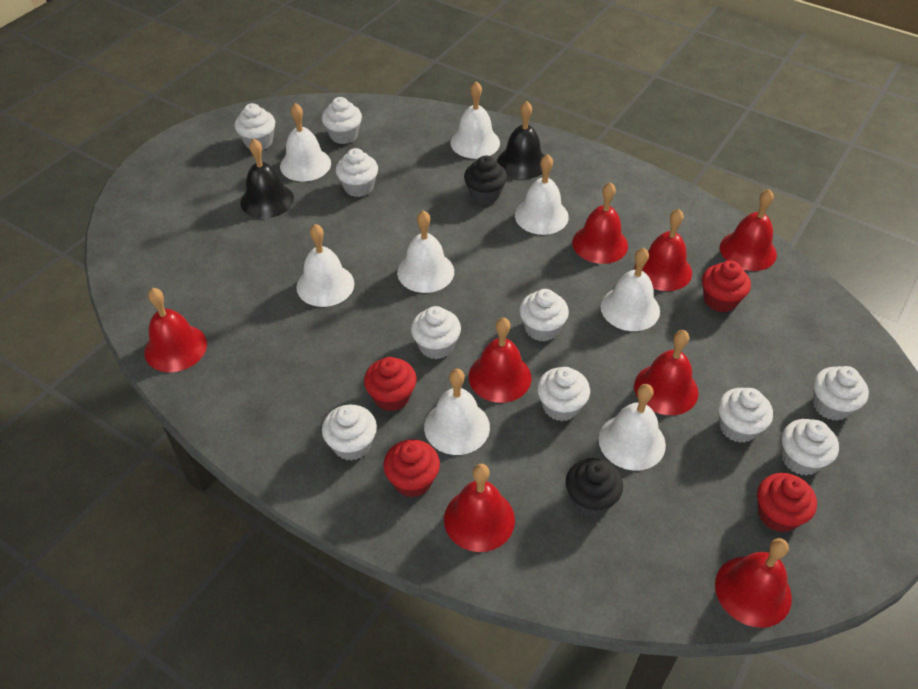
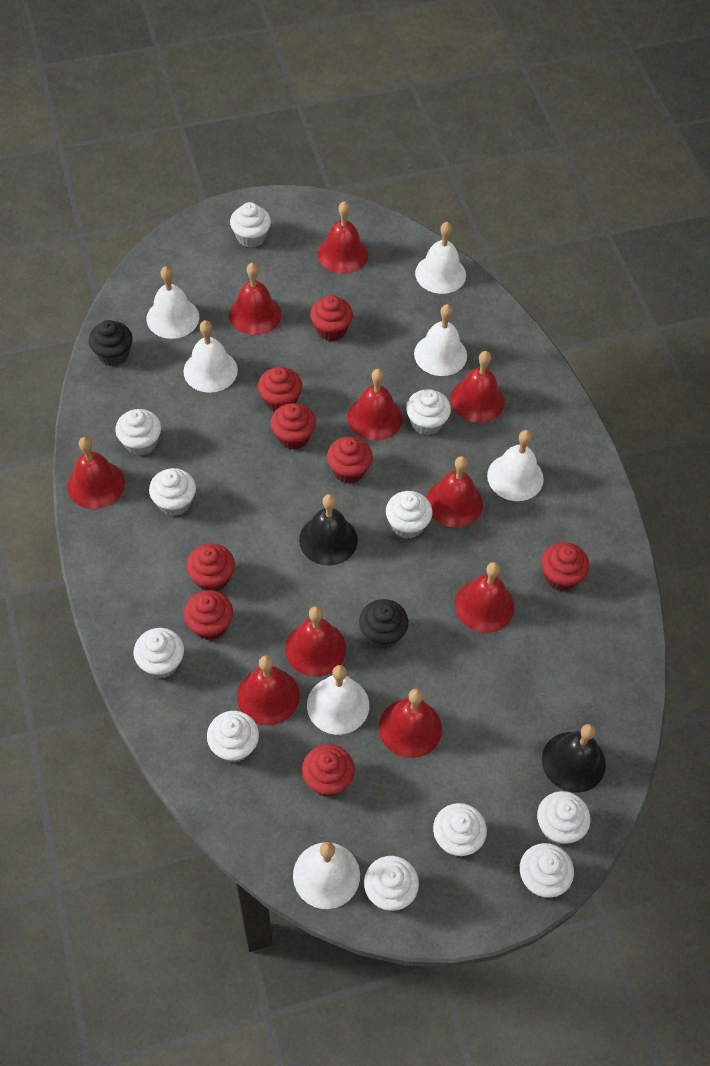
red bell: 8 -> 10
red cupcake: 4 -> 8
white bell: 8 -> 7
white cupcake: 10 -> 11

